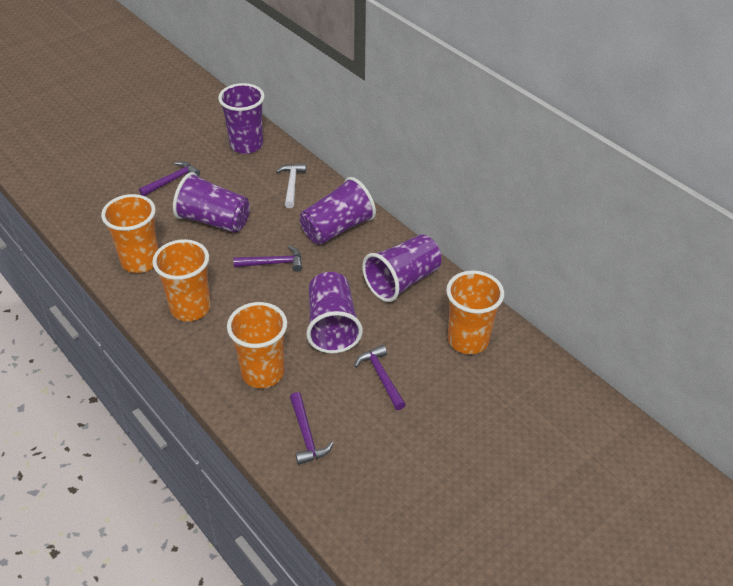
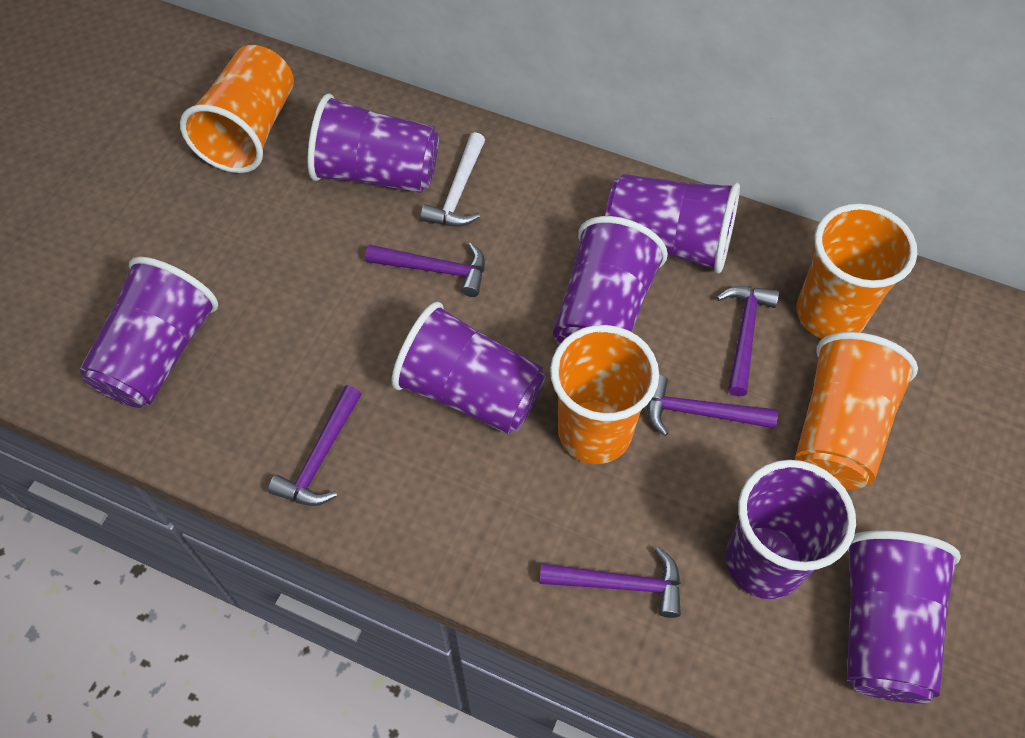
purple cup: 5 -> 7
purple hammer: 4 -> 5

